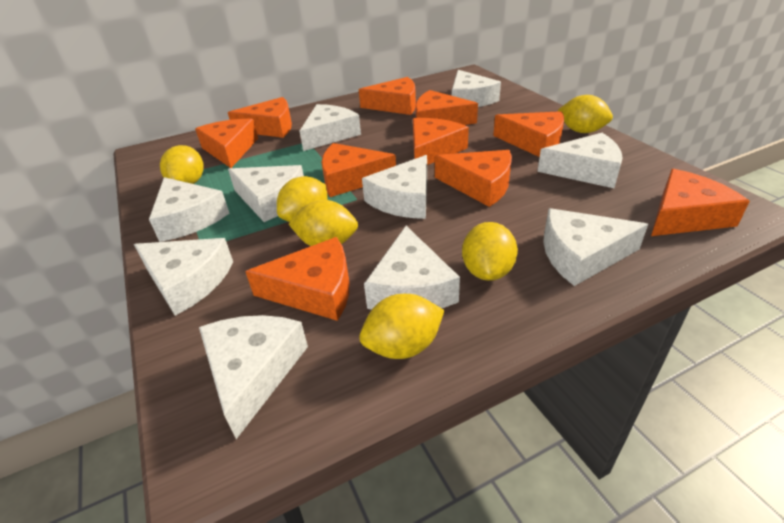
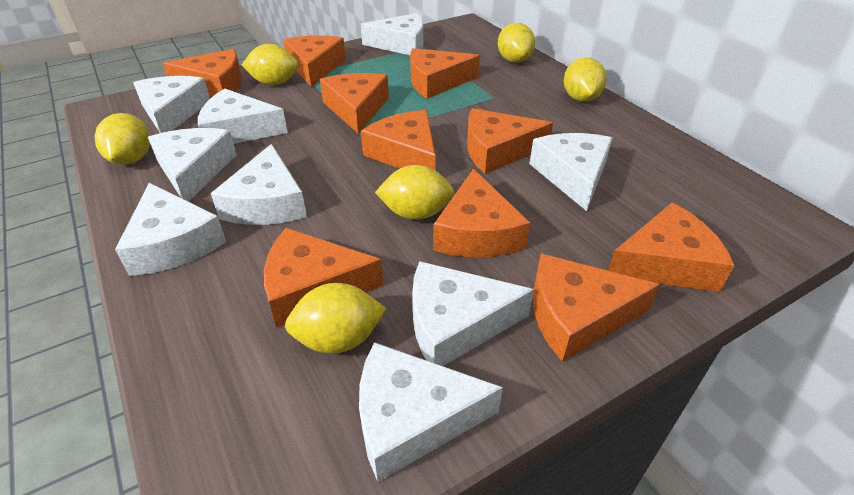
white cheese: 10 -> 9

